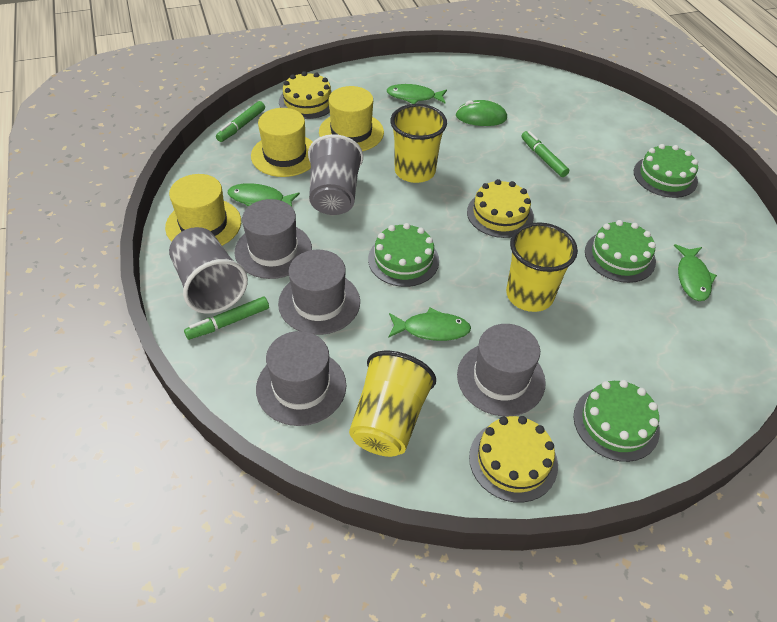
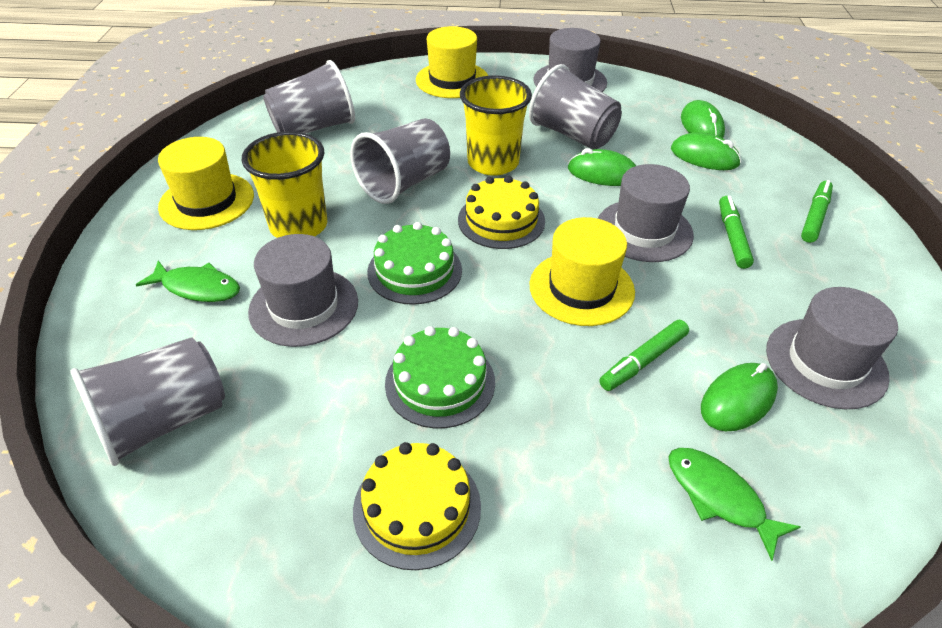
green cake: 4 -> 2
green fish: 4 -> 2
green mouse: 1 -> 4
grey cup: 2 -> 4
yellow cake: 3 -> 2
yellow cup: 3 -> 2

